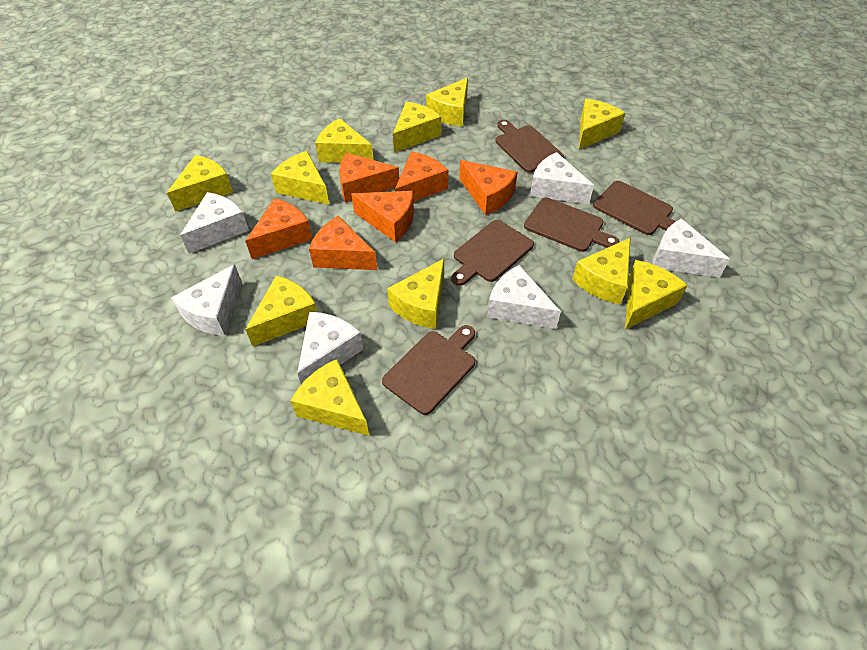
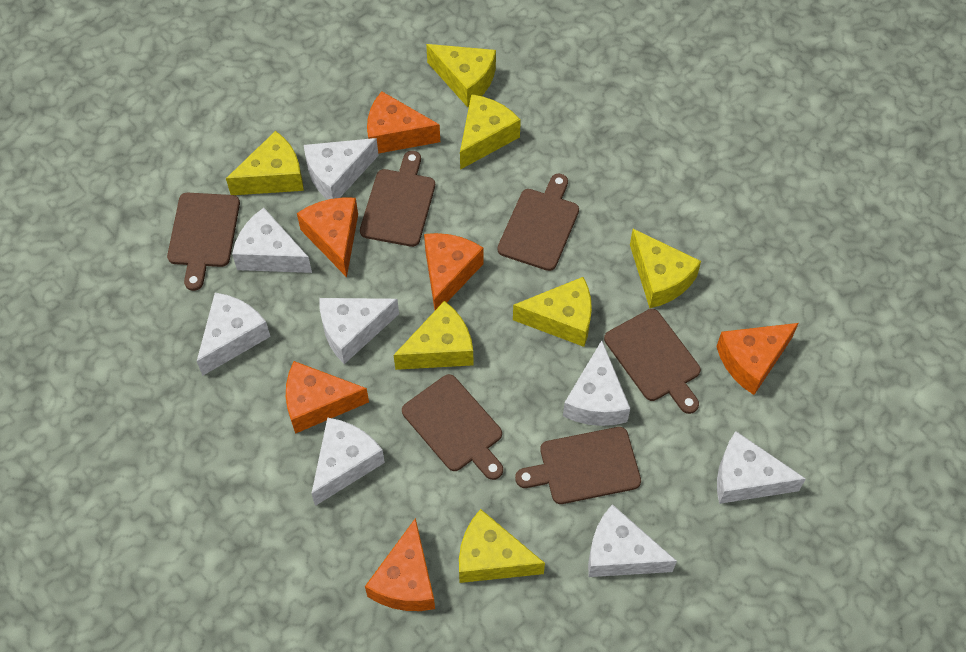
brown cutting board: 5 -> 6
white cheese: 6 -> 8
yellow cheese: 11 -> 7

